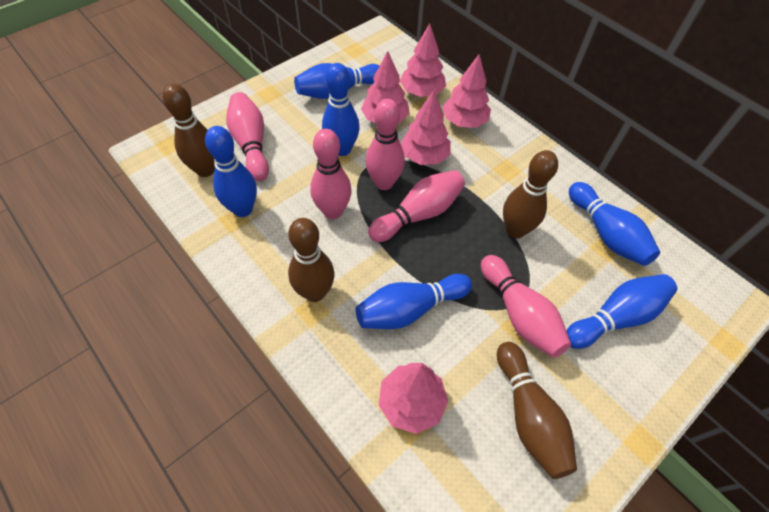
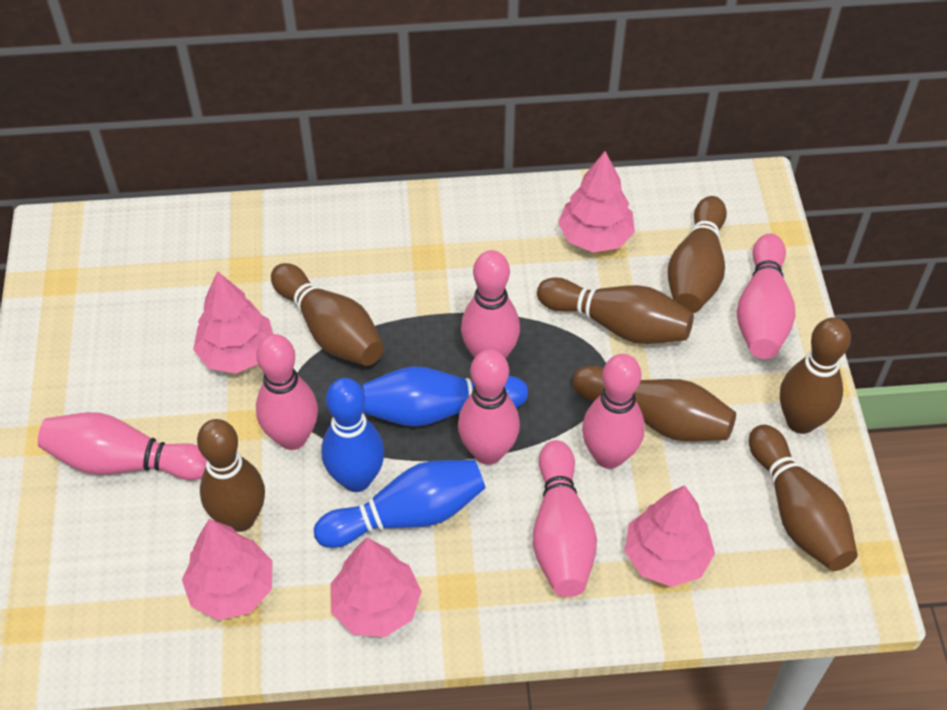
blue bowling pin: 6 -> 3
brown bowling pin: 4 -> 7
pink bowling pin: 5 -> 7

